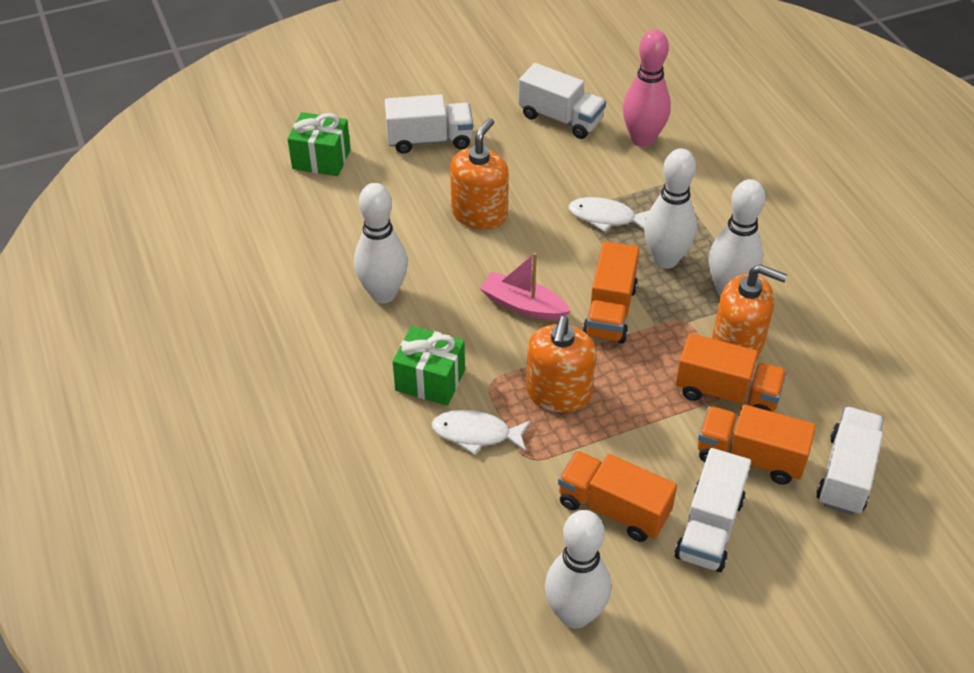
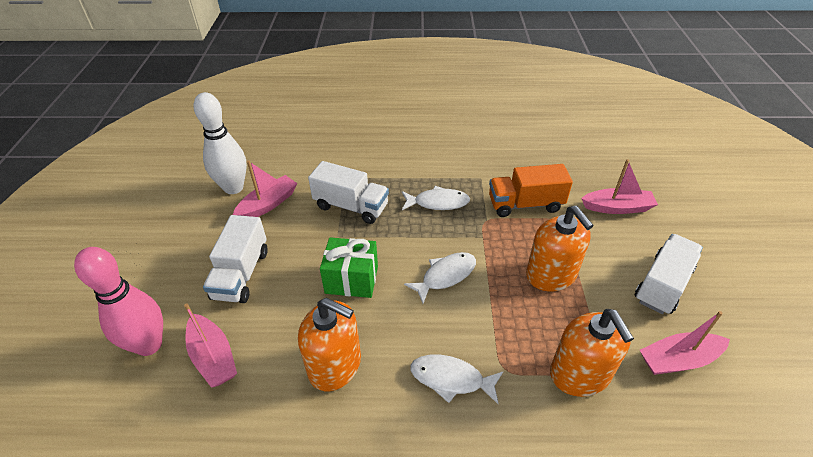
green gift: 2 -> 1
orange truck: 4 -> 1
pink boat: 1 -> 4
white bowling pin: 4 -> 1
white fish: 2 -> 3
white truck: 4 -> 3

